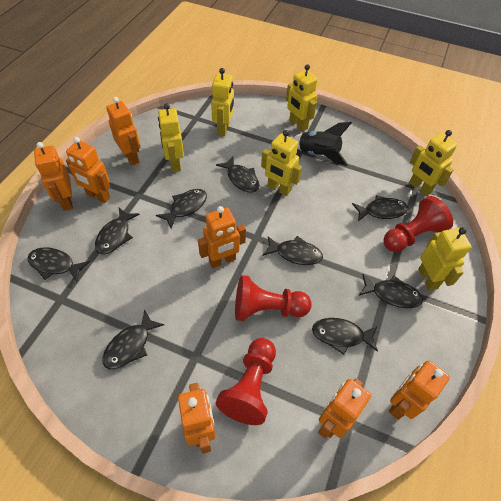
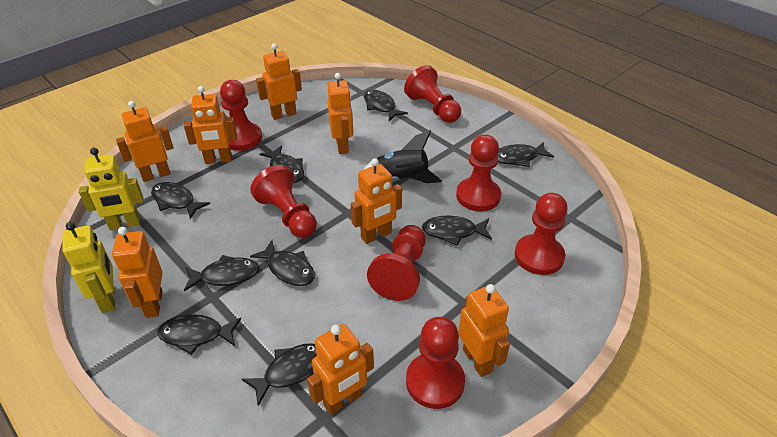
orange robot: 7 -> 8
red pawn: 3 -> 7
yellow robot: 6 -> 2

